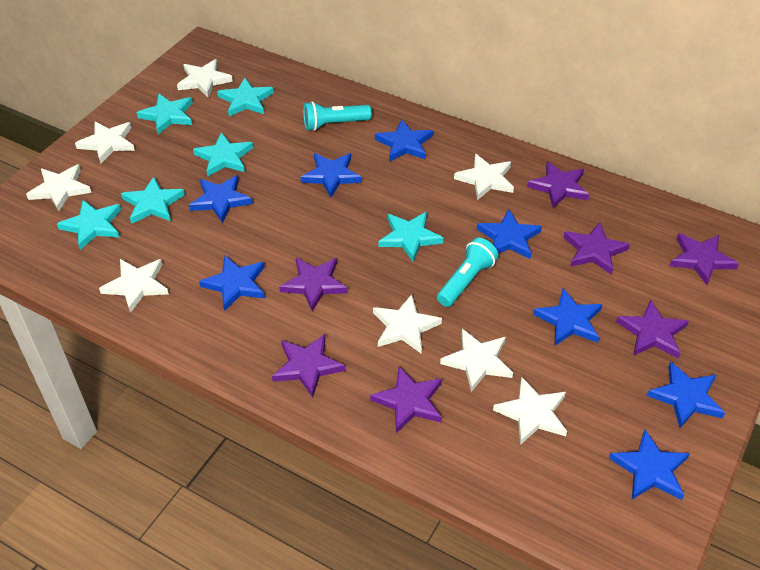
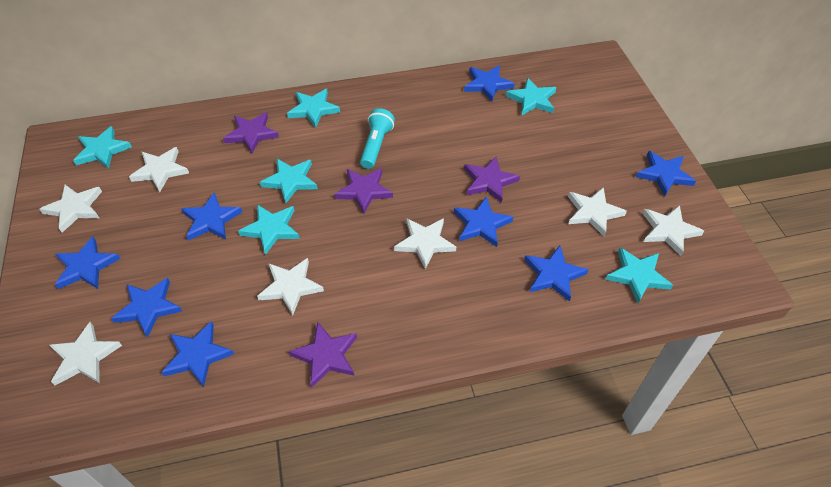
purple star: 7 -> 4
turquoise flashlight: 2 -> 1
white star: 8 -> 7

